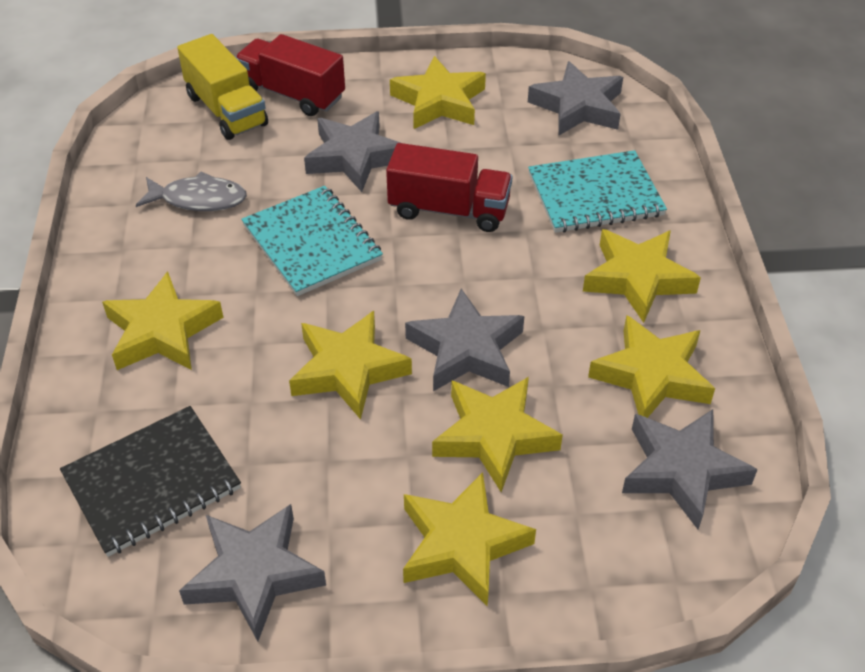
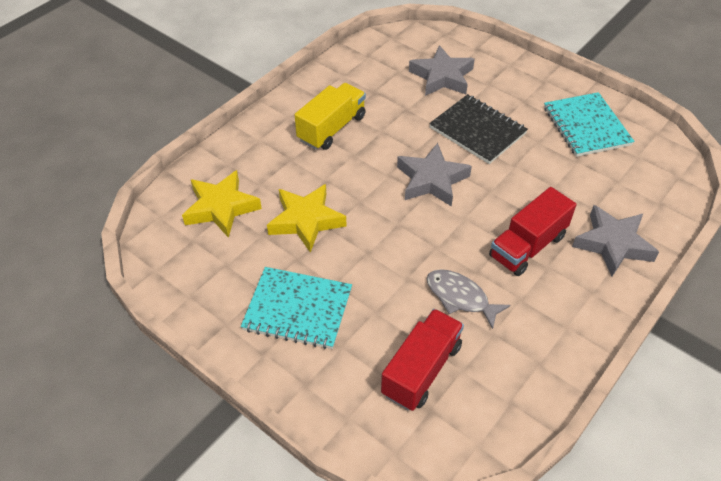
grey star: 5 -> 3
yellow star: 7 -> 2

